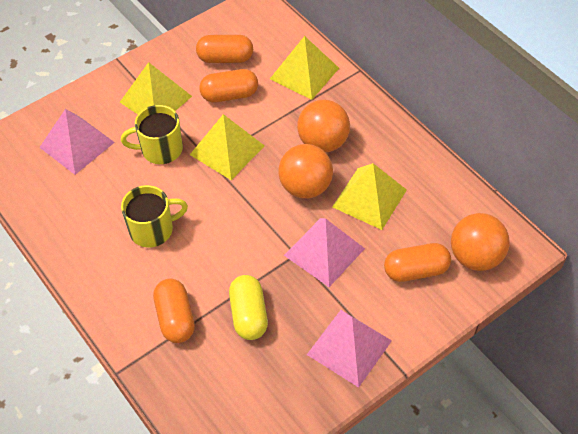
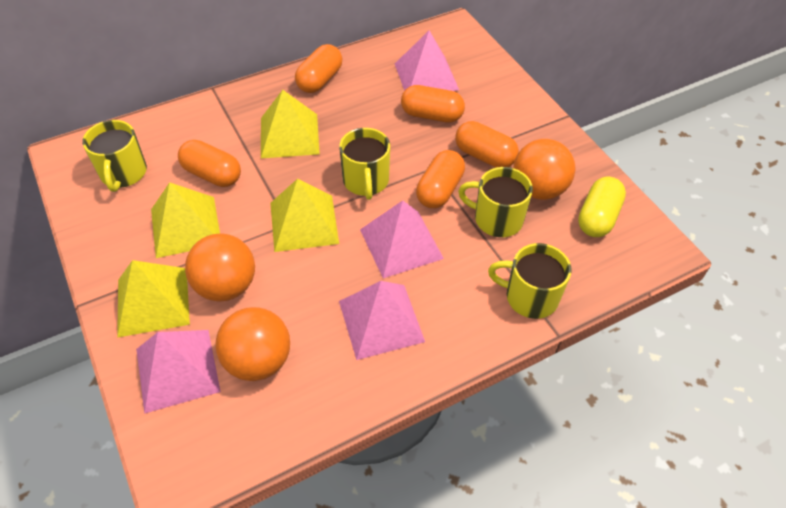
orange capsule: 4 -> 5
pink pyramid: 3 -> 4
yellow mug: 2 -> 4

